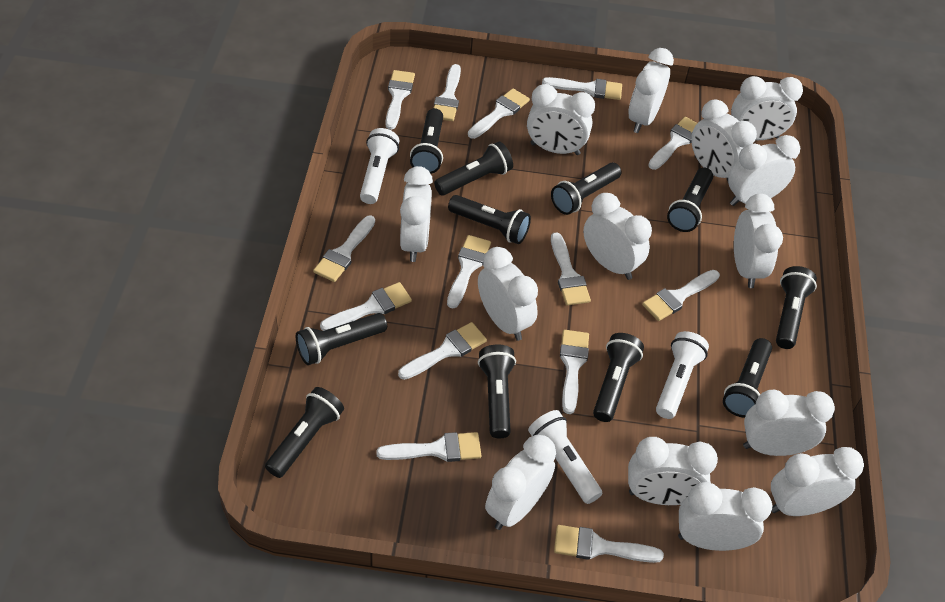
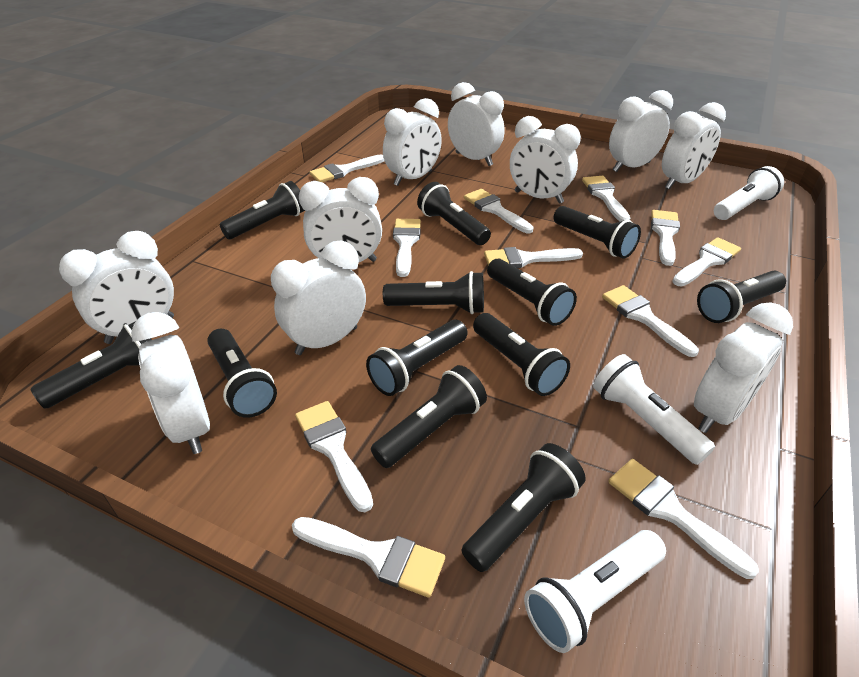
black flashlight: 11 -> 12
white brush: 14 -> 11
white clock: 14 -> 10

